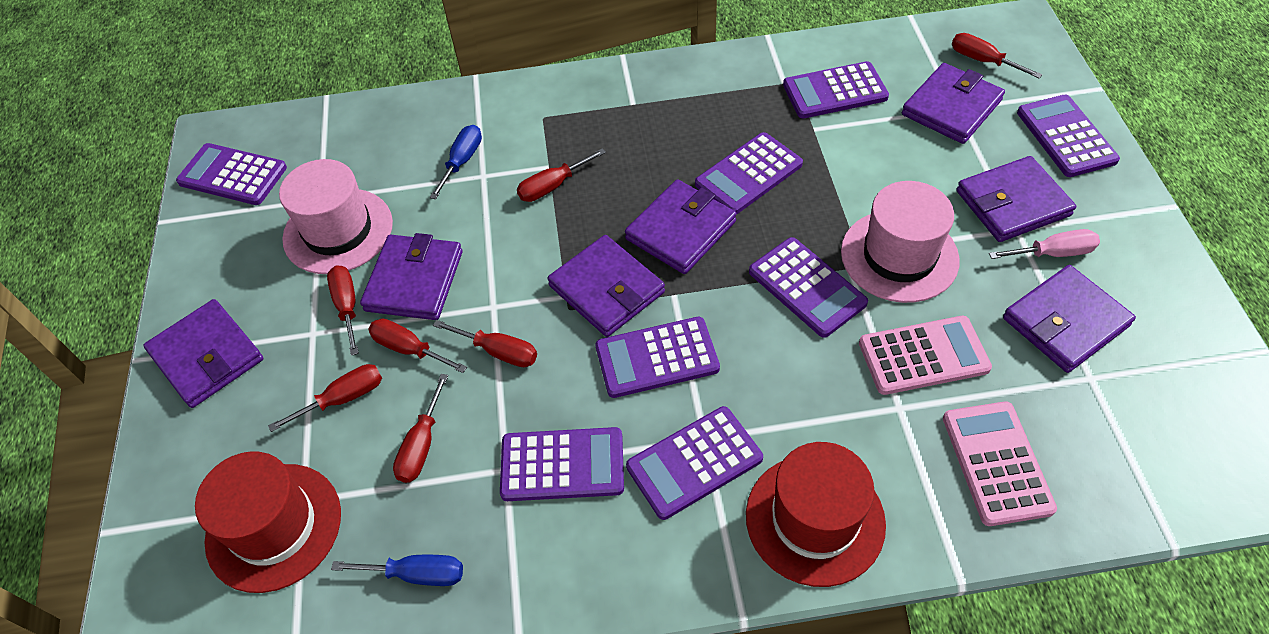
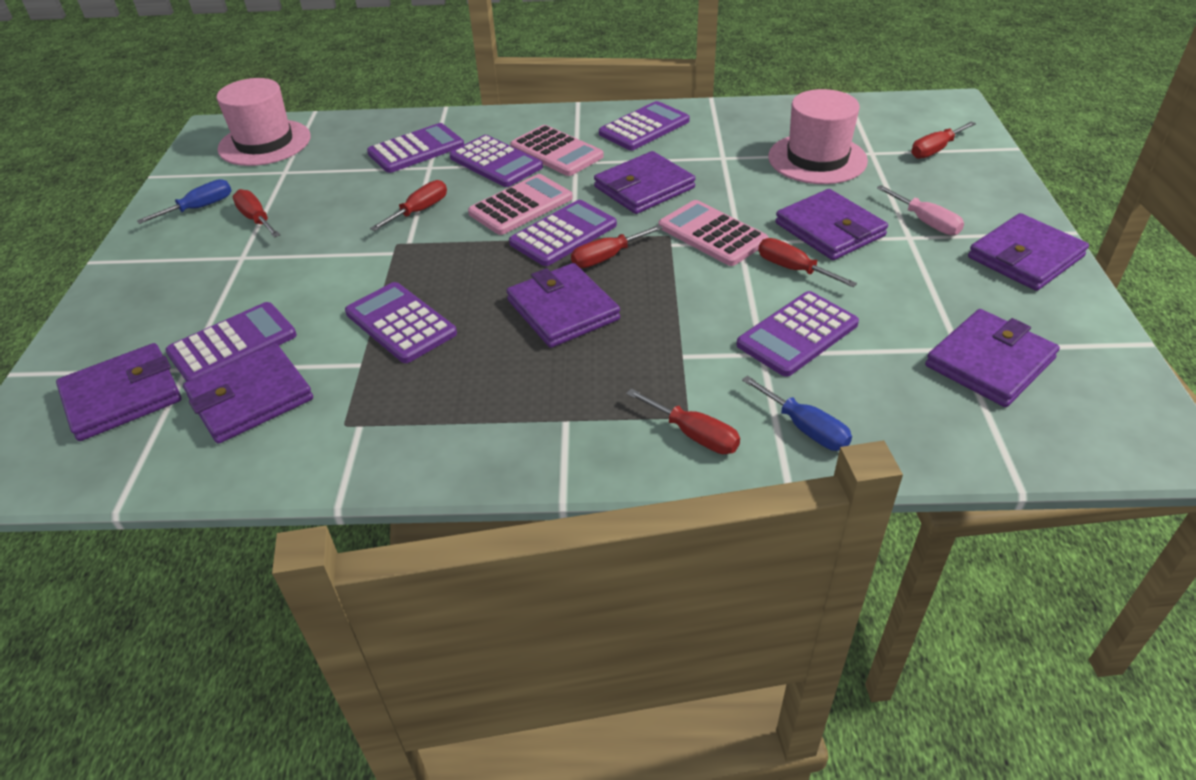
pink calculator: 2 -> 3
purple calculator: 8 -> 7
red hat: 2 -> 0
red screwdriver: 7 -> 6

